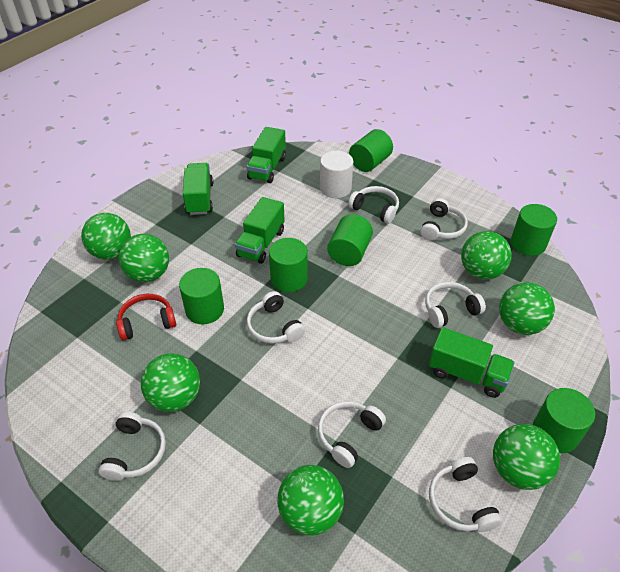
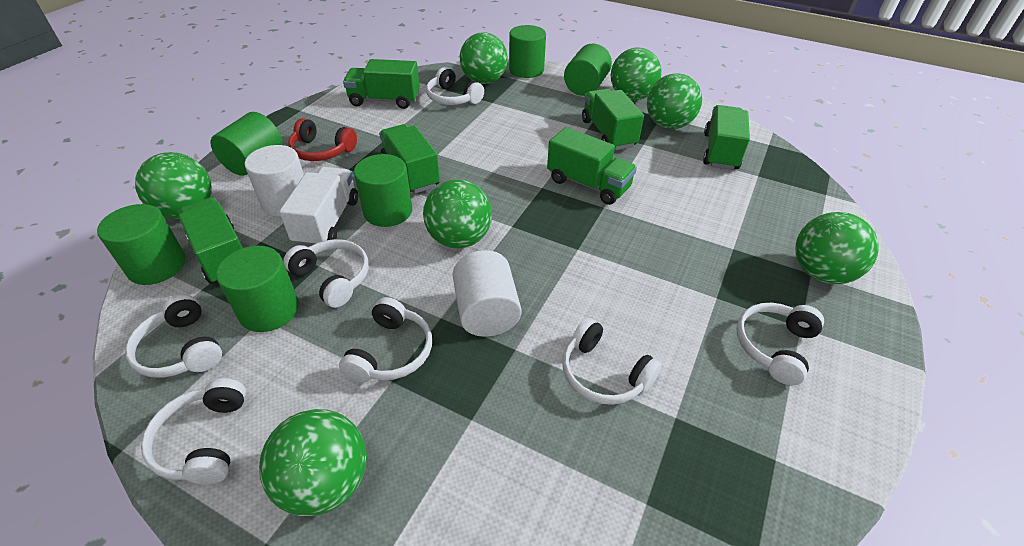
green truck: 4 -> 6
white cylinder: 1 -> 2
white truck: 0 -> 1

